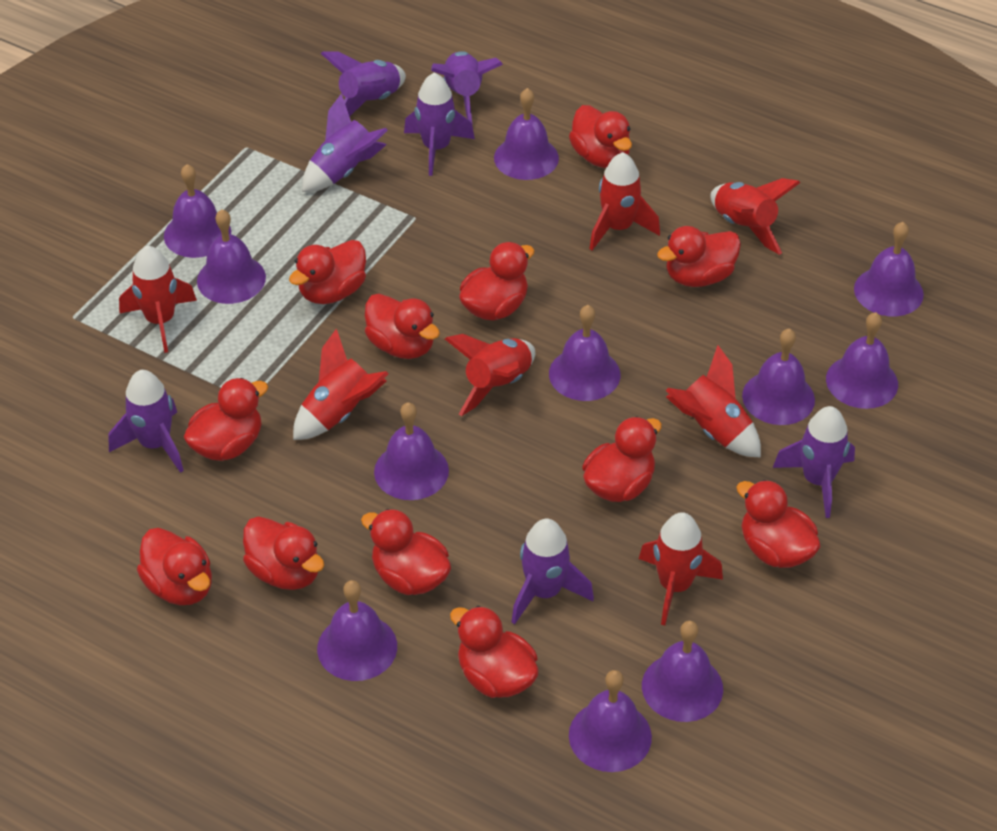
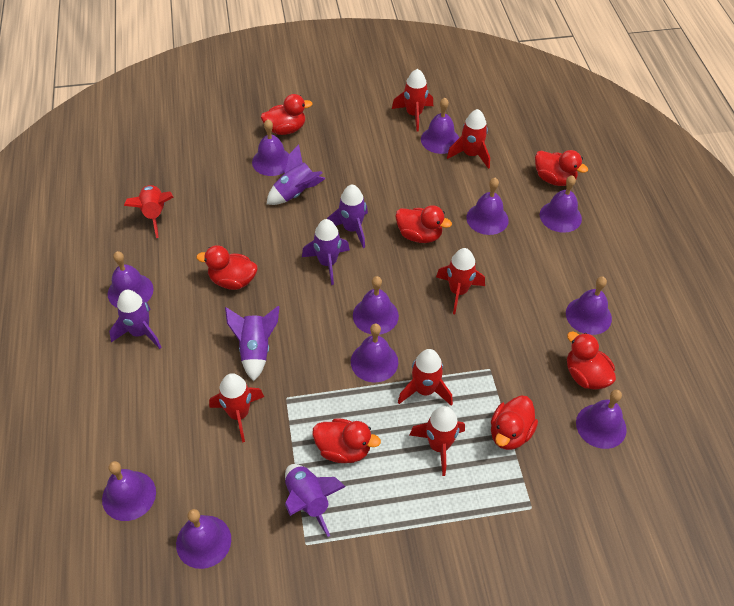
purple rocket: 7 -> 6
red duck: 12 -> 7

